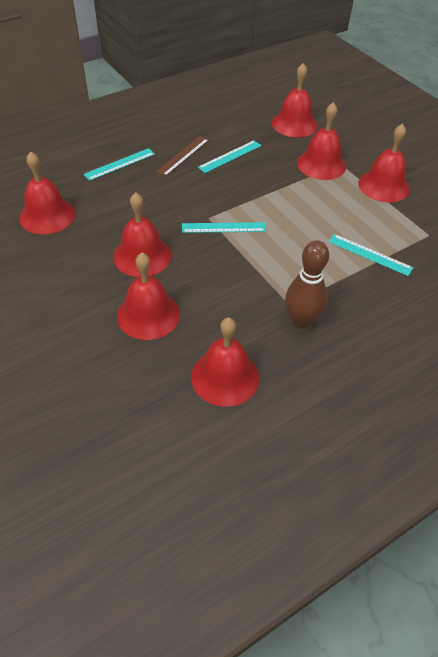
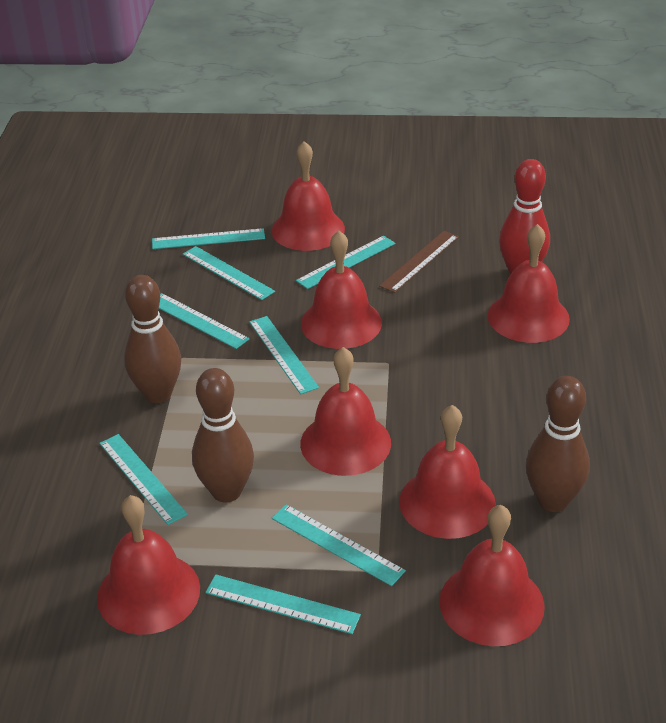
brown bowling pin: 1 -> 3
red bowling pin: 0 -> 1
turquoise ruler: 4 -> 8

